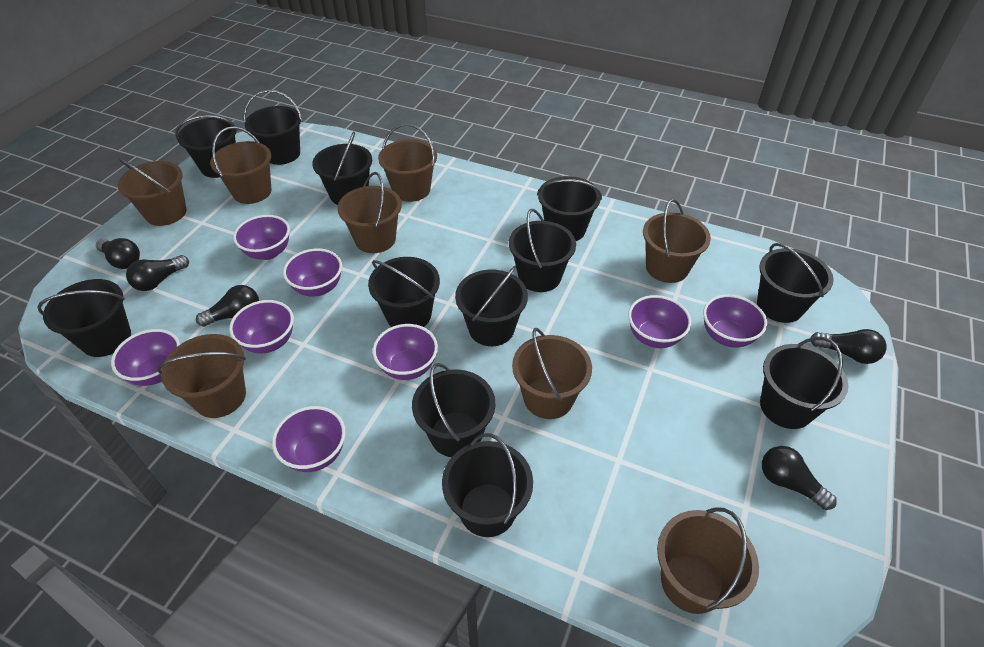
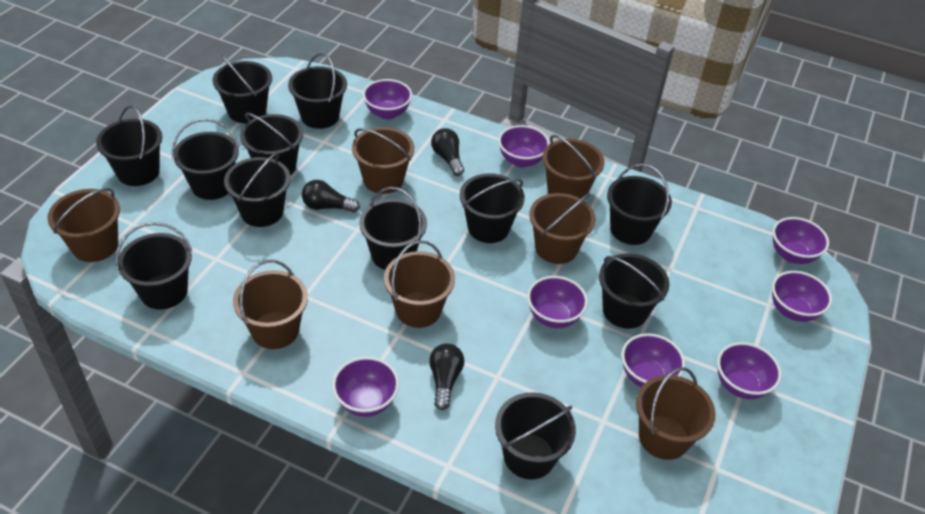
black light bulb: 5 -> 3
brown bucket: 8 -> 7

